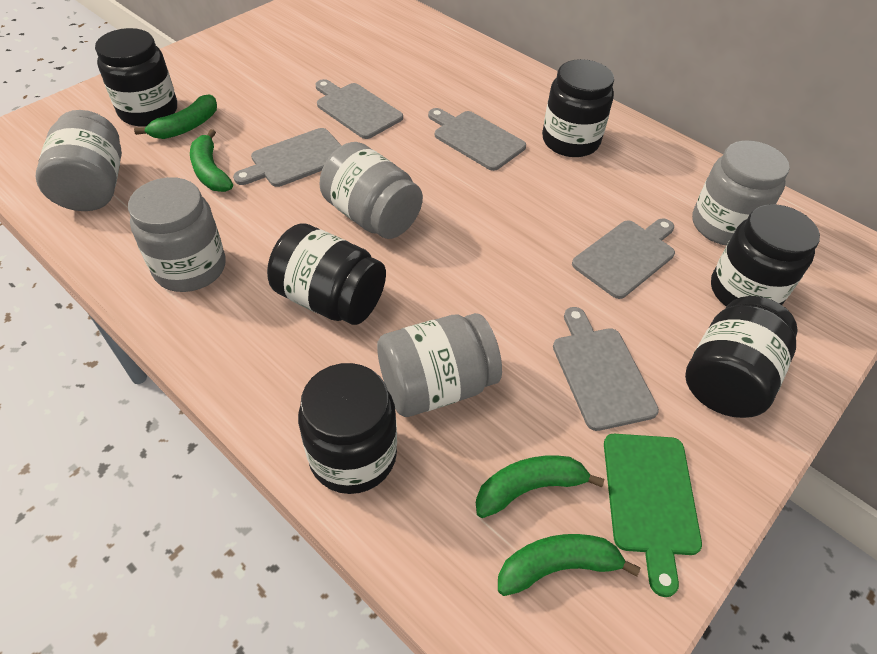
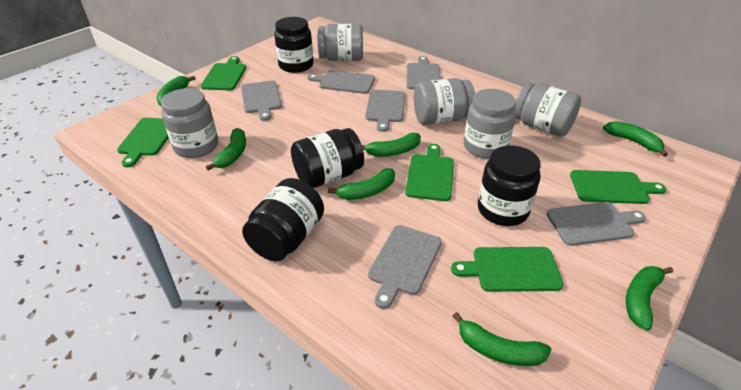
black jar: 6 -> 4
green banana: 4 -> 7
green cutting board: 1 -> 5
grey cutting board: 5 -> 6

